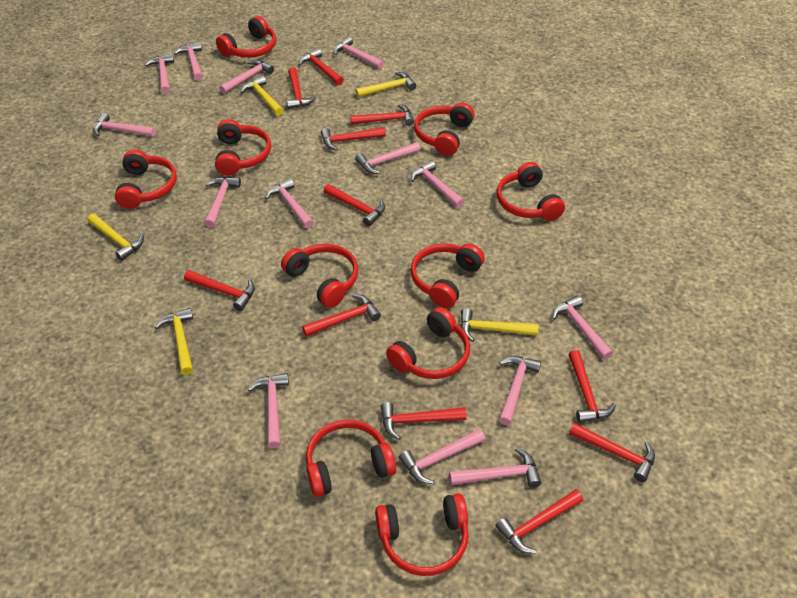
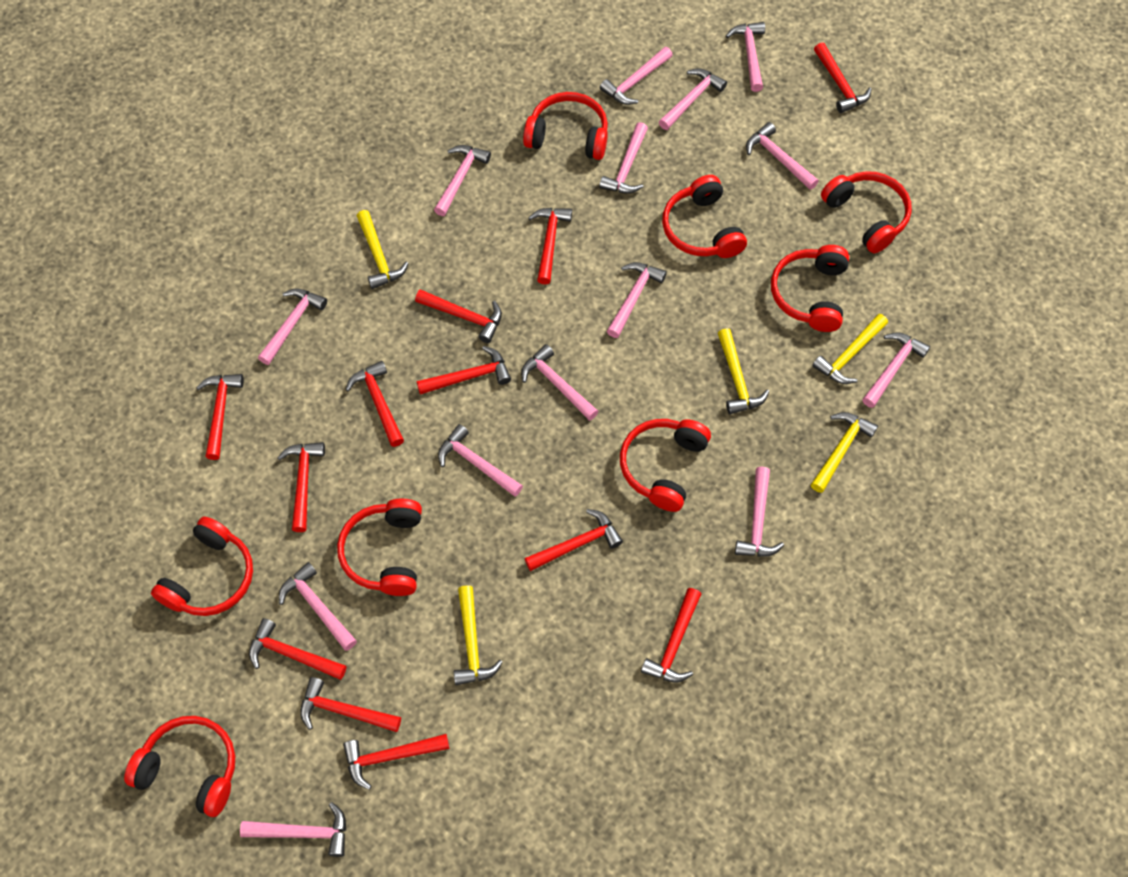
red hammer: 11 -> 12
red headphones: 10 -> 8

